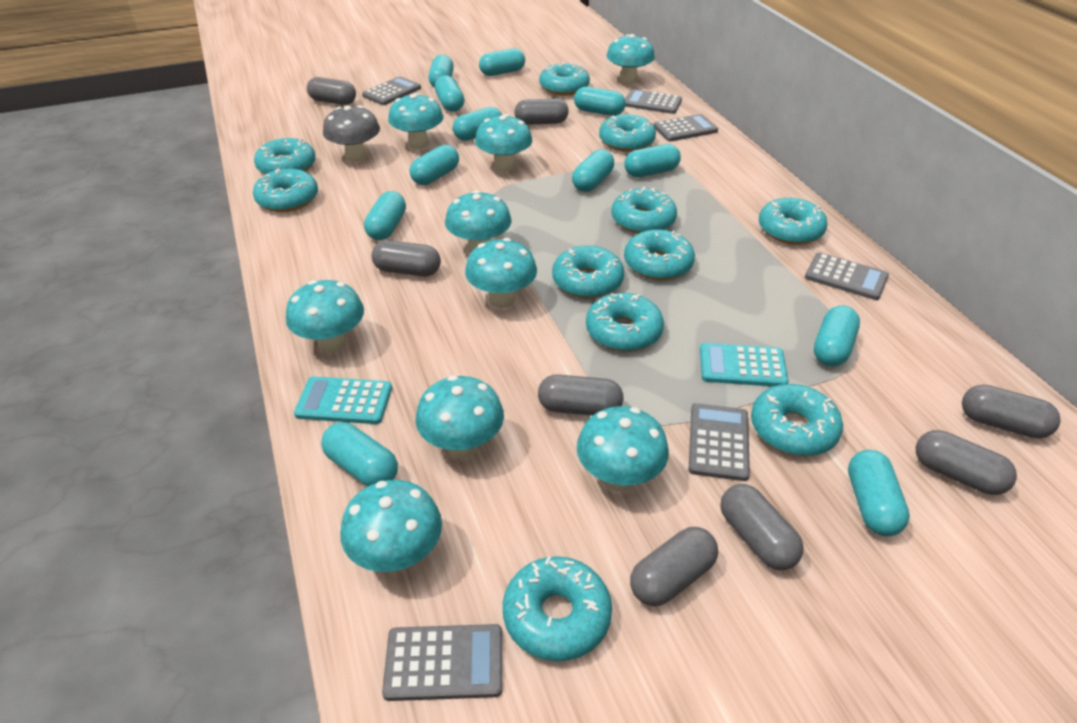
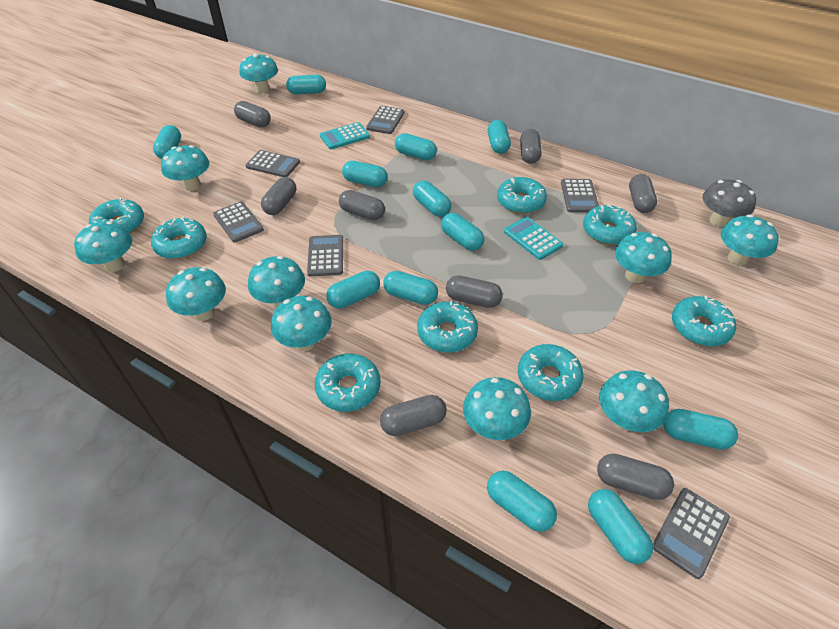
turquoise donut: 11 -> 8
turquoise mushroom: 9 -> 10

